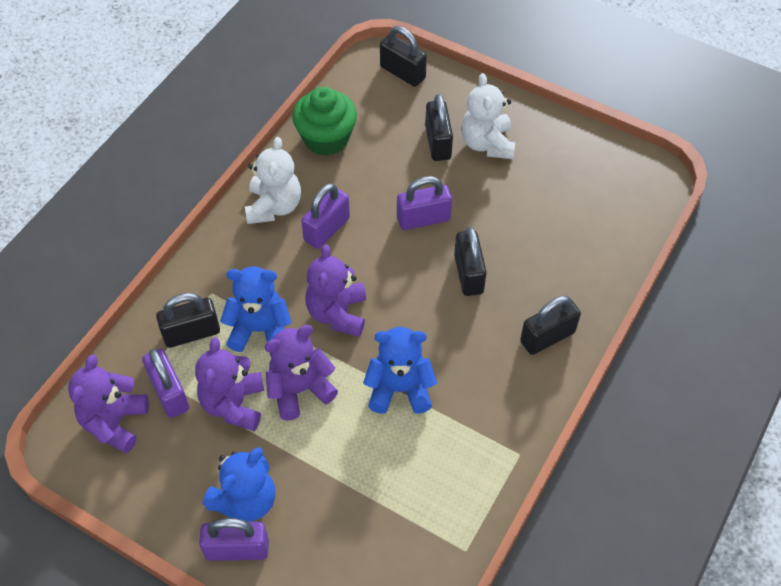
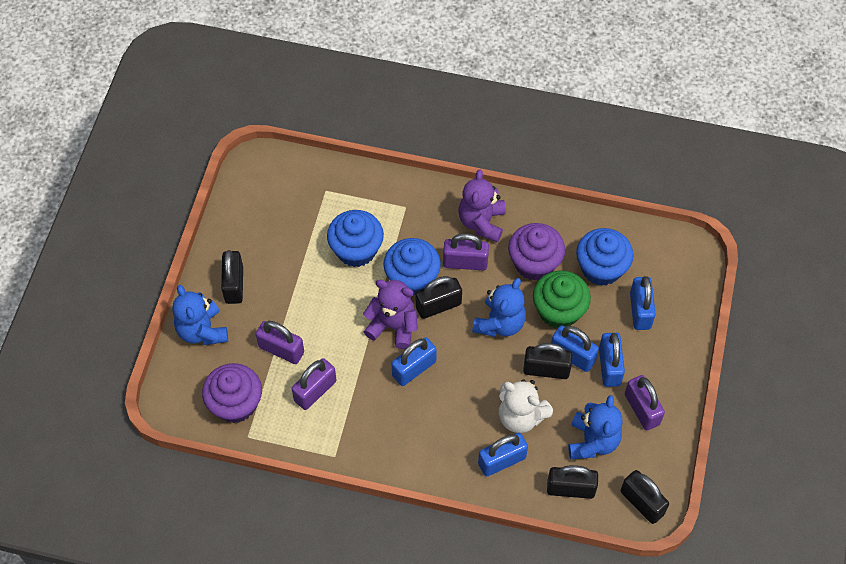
blue cupcake: 0 -> 3
blue padlock: 0 -> 5
purple cupcake: 0 -> 2
purple teddy bear: 4 -> 2
white teddy bear: 2 -> 1

